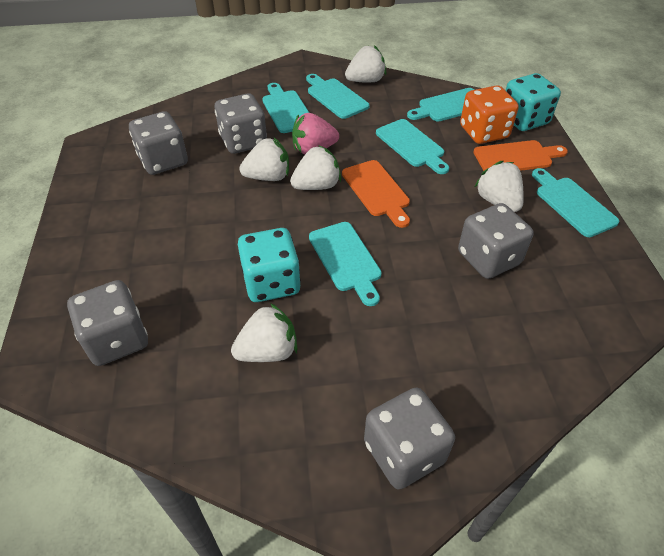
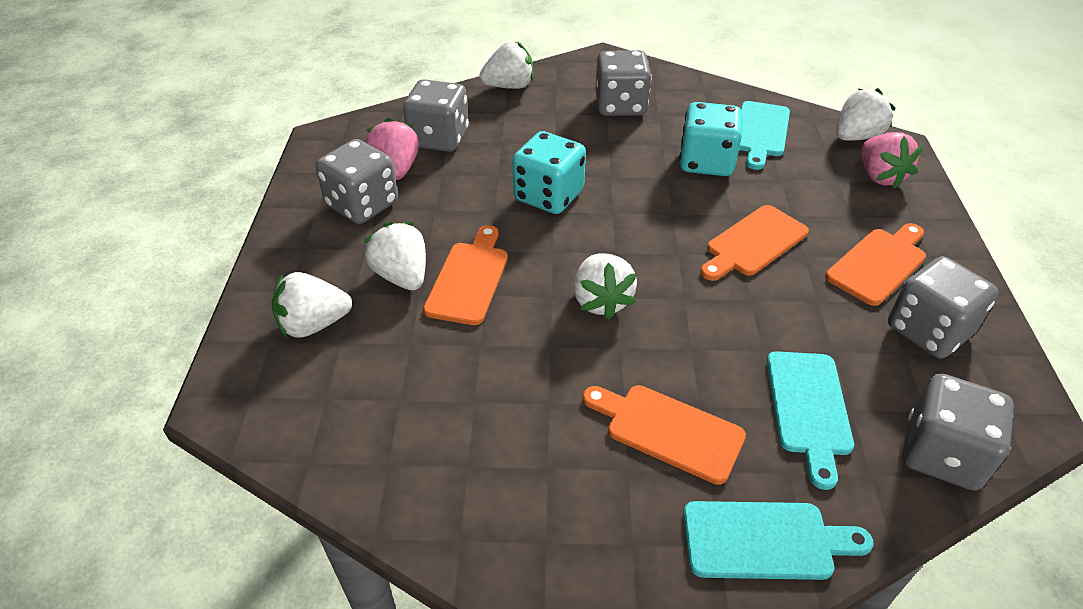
orange cutting board: 2 -> 4
orange dice: 1 -> 0
pink strawberry: 1 -> 2
turquoise cutting board: 6 -> 3

